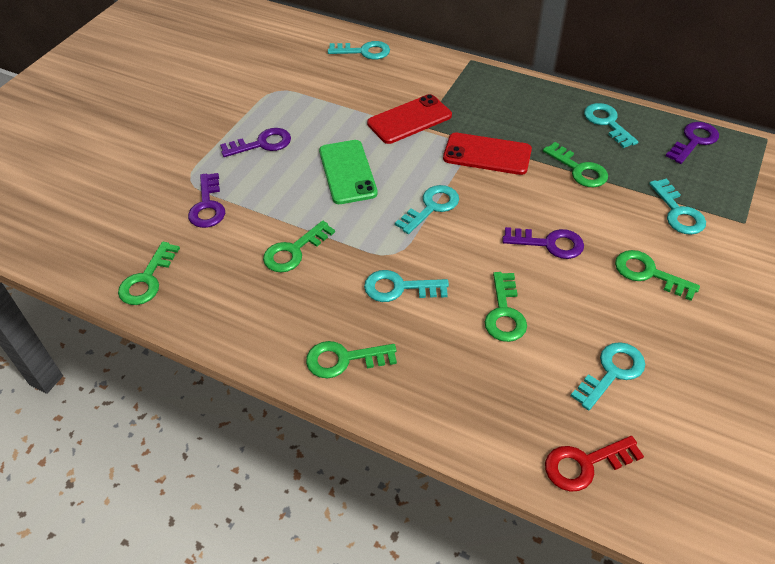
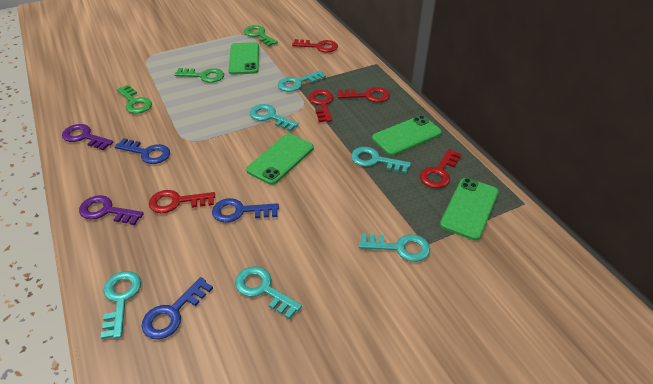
blue key: 0 -> 3
green key: 6 -> 3
green phone: 1 -> 4
purple key: 4 -> 2
red key: 1 -> 5
red phone: 2 -> 0

